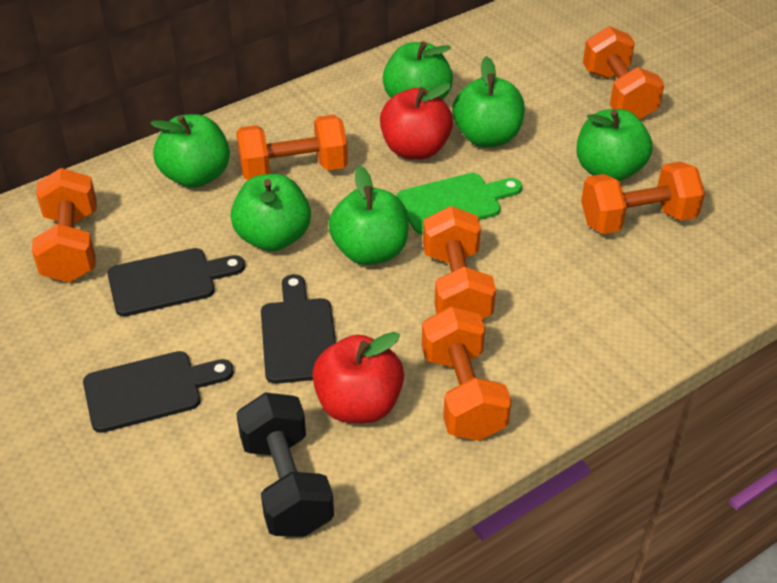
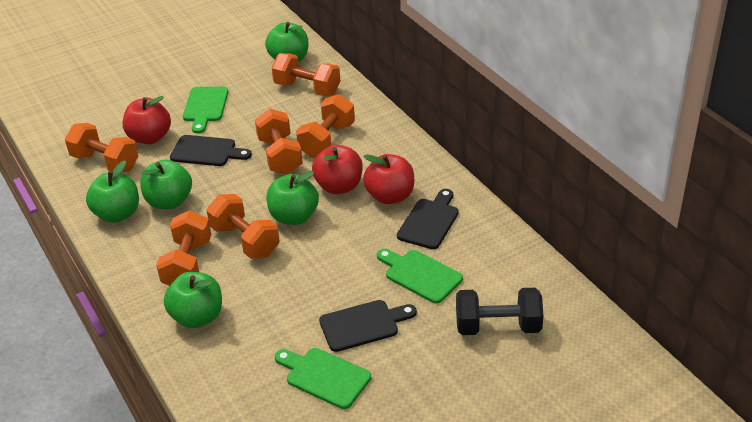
green apple: 6 -> 5
green cutting board: 1 -> 3
red apple: 2 -> 3

